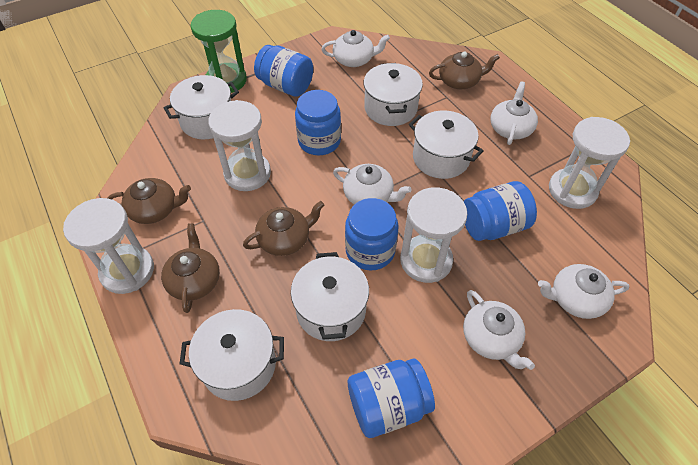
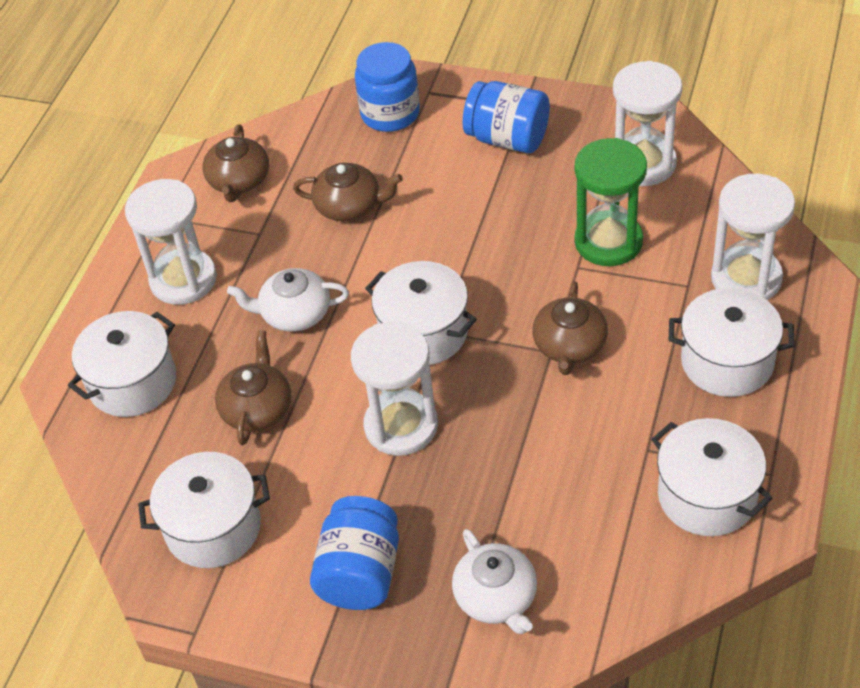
blue jar: 5 -> 3
white teapot: 5 -> 2

